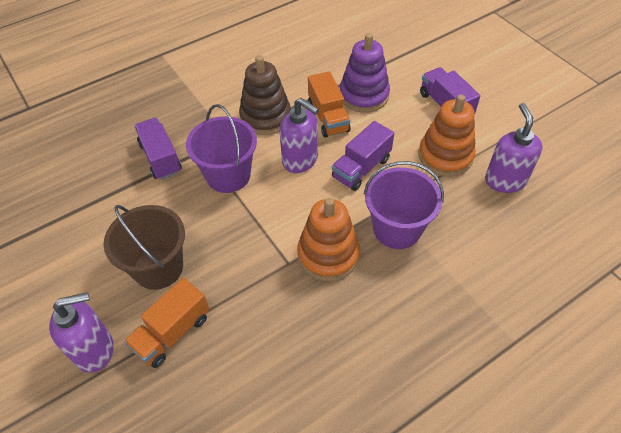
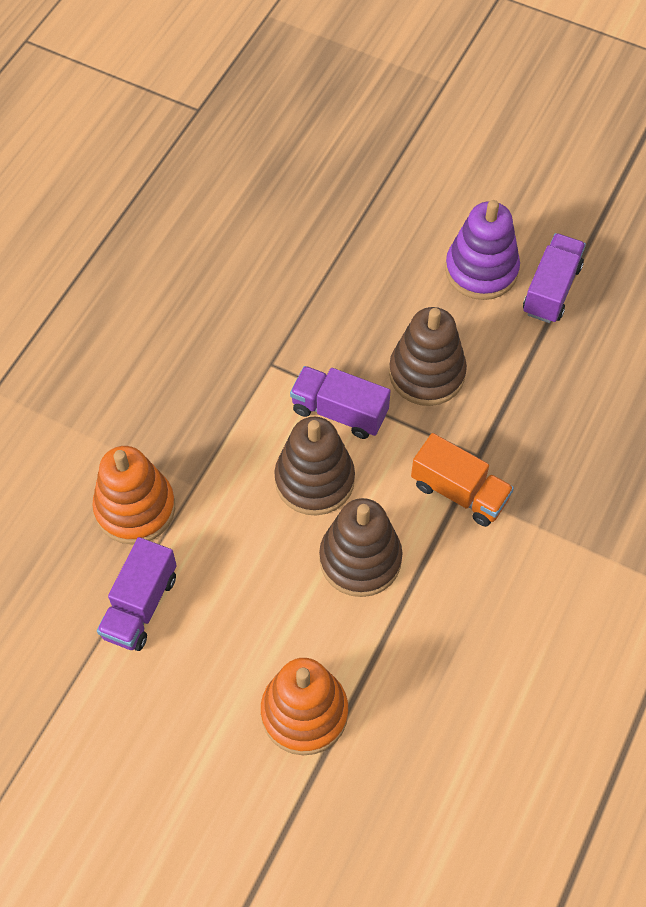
brown bucket: 1 -> 0
brown stacking toy: 1 -> 3
orange truck: 2 -> 1
purple bucket: 2 -> 0
purple soap dispenser: 3 -> 0

